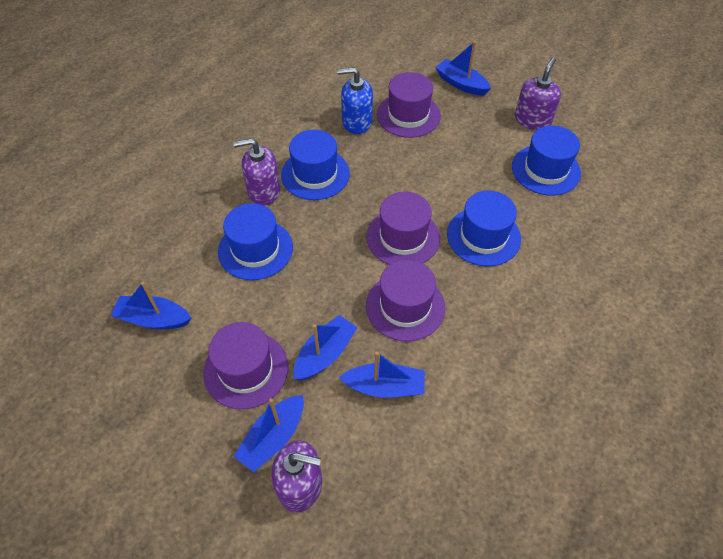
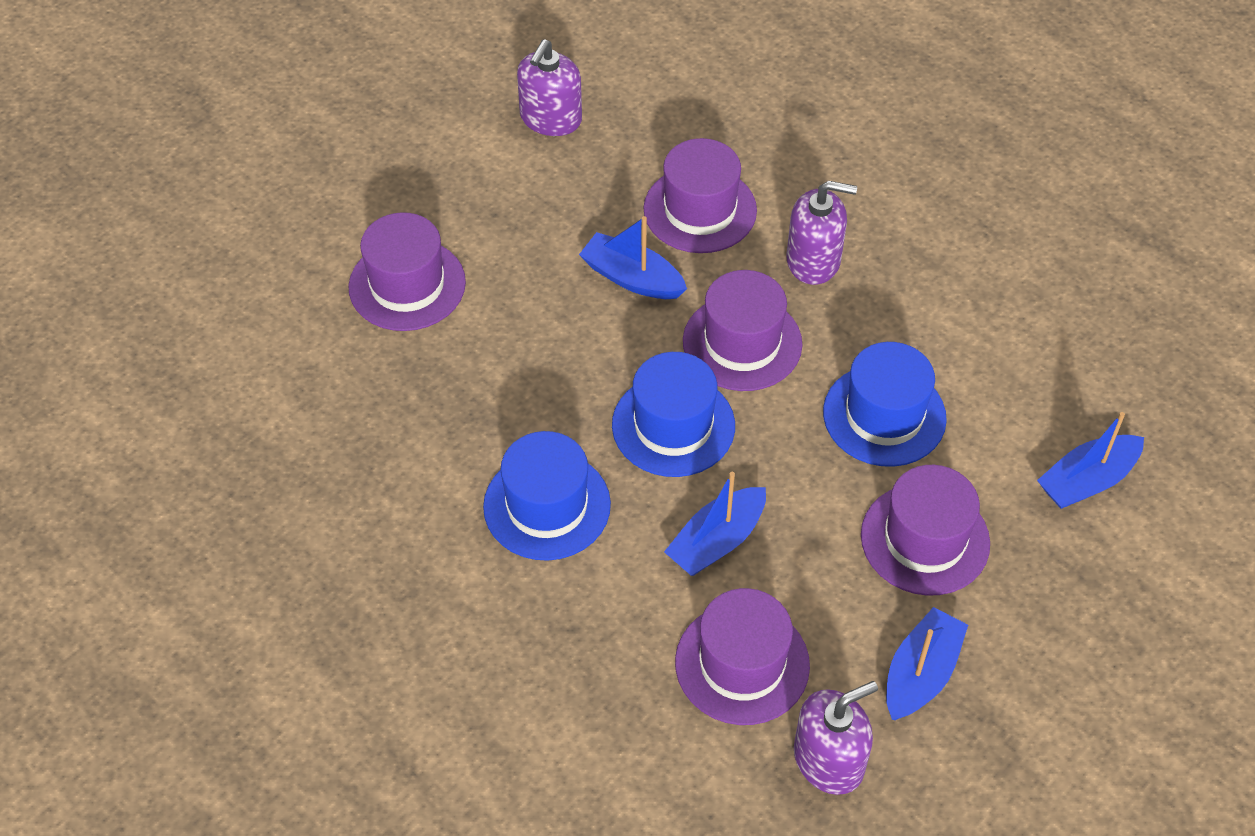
blue boat: 5 -> 4
blue hat: 4 -> 3
blue soap dispenser: 1 -> 0
purple hat: 4 -> 5

